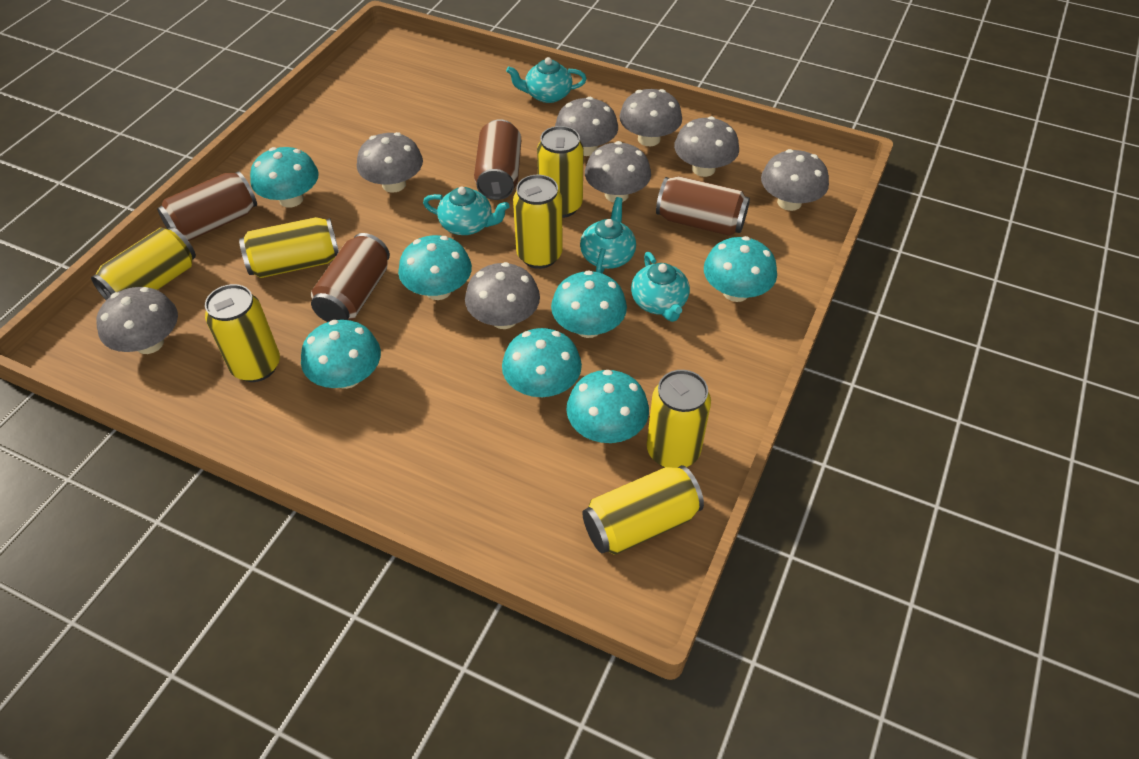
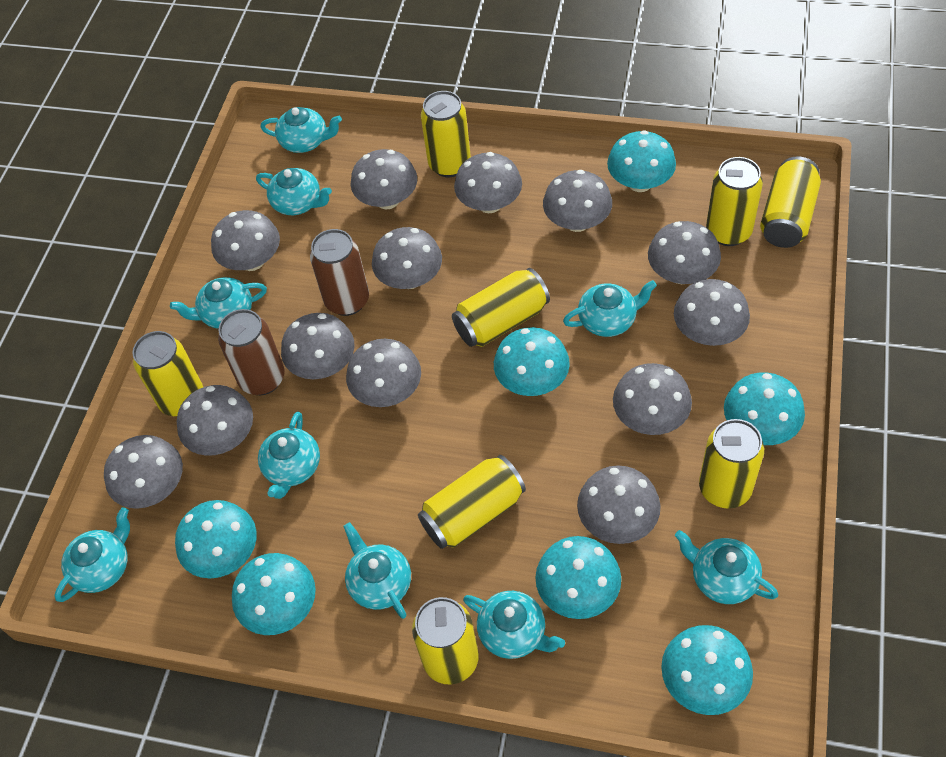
brown can: 4 -> 2
grey mushroom: 8 -> 13
turquoise teapot: 4 -> 9
yellow can: 7 -> 8

